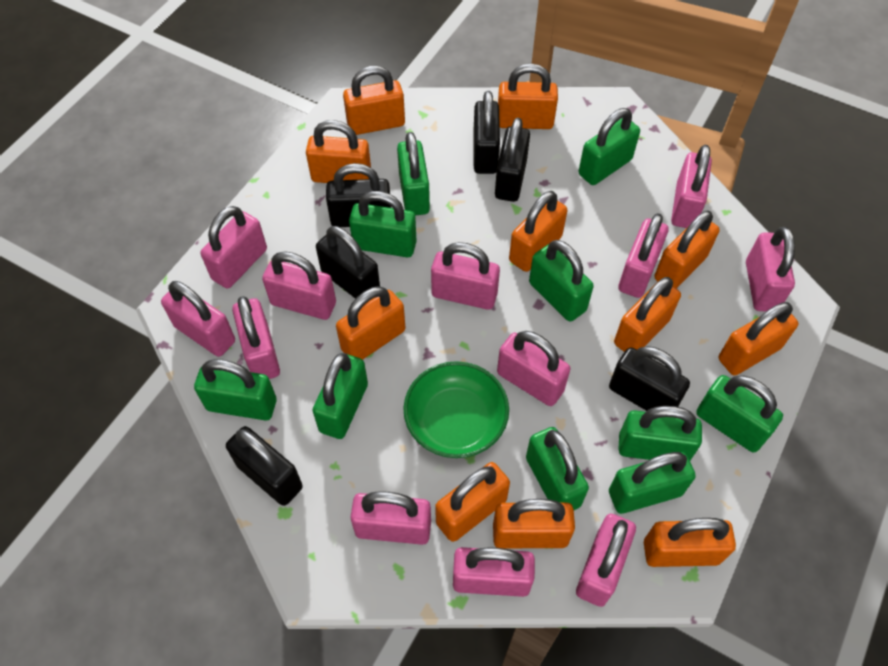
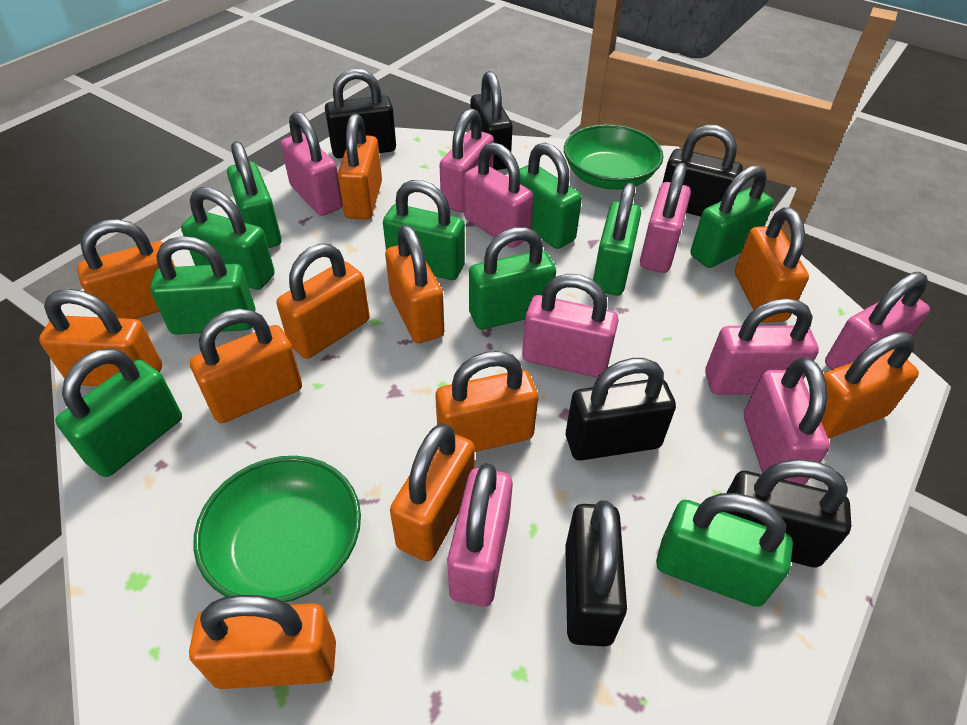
green bowl: 1 -> 2
pink padlock: 12 -> 9

